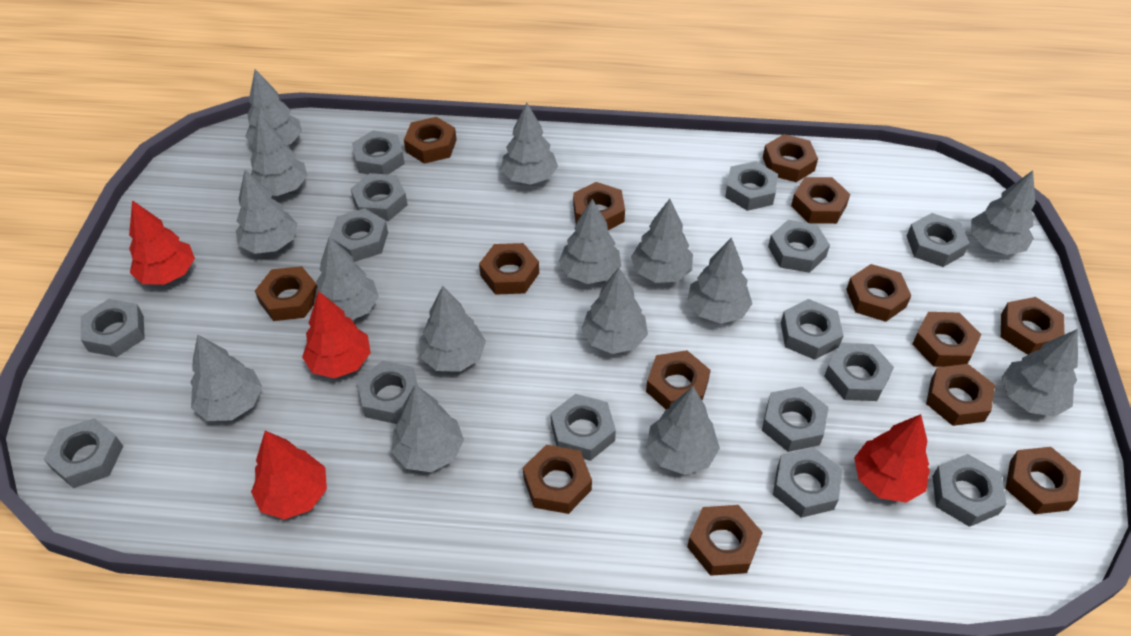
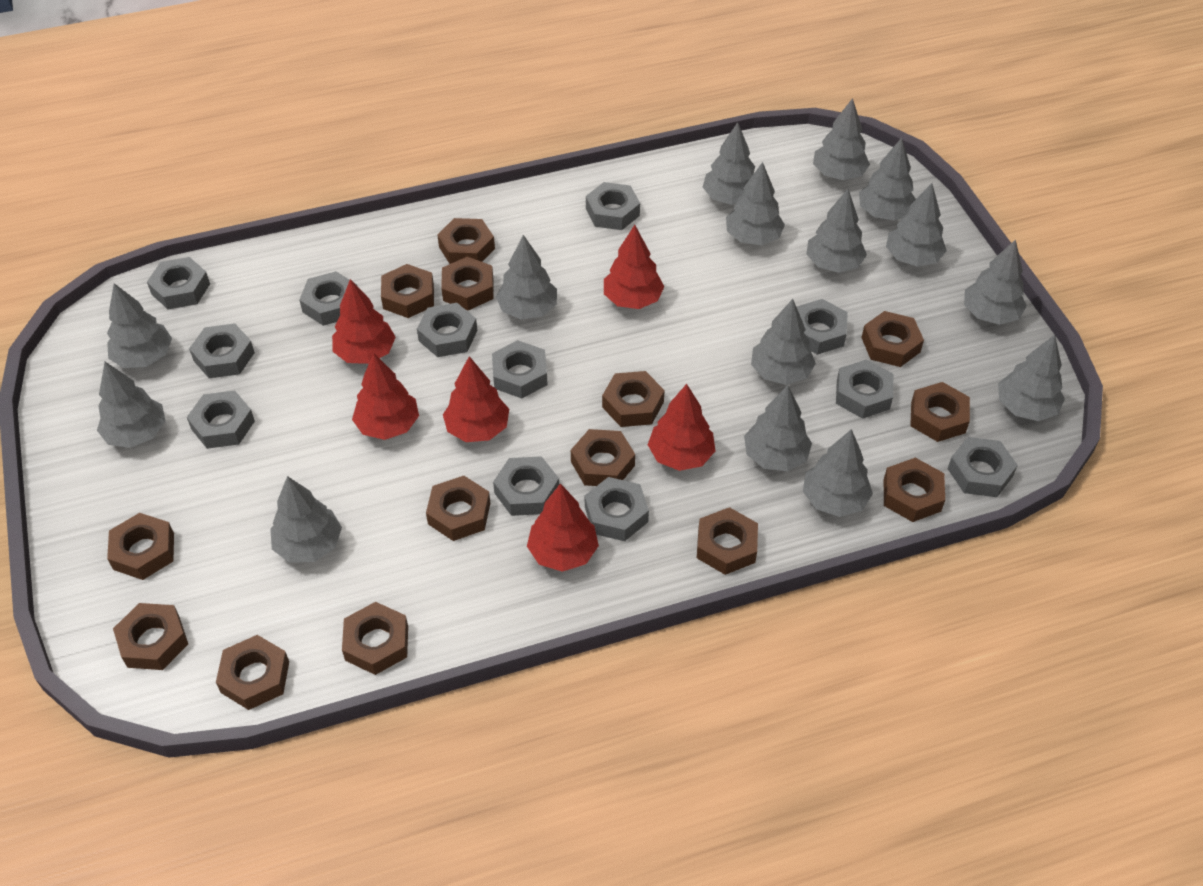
grey nut: 15 -> 12
red tree: 4 -> 6

